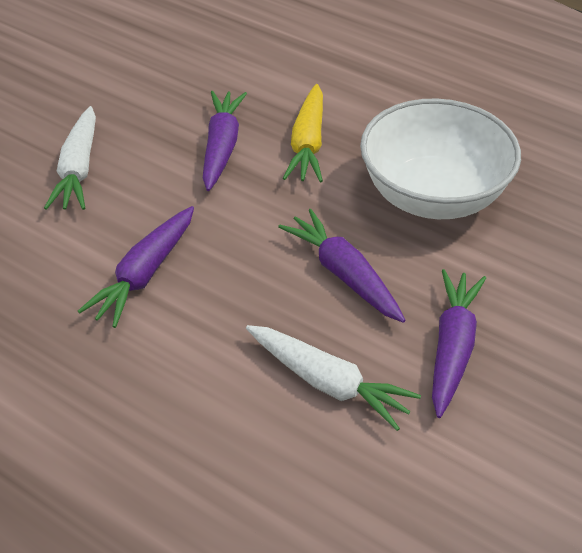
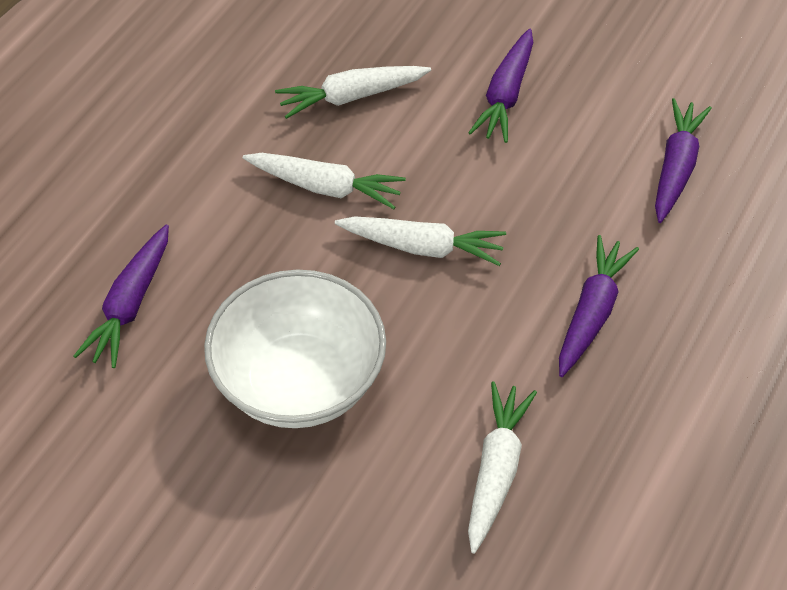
white carrot: 2 -> 4
yellow carrot: 1 -> 0

